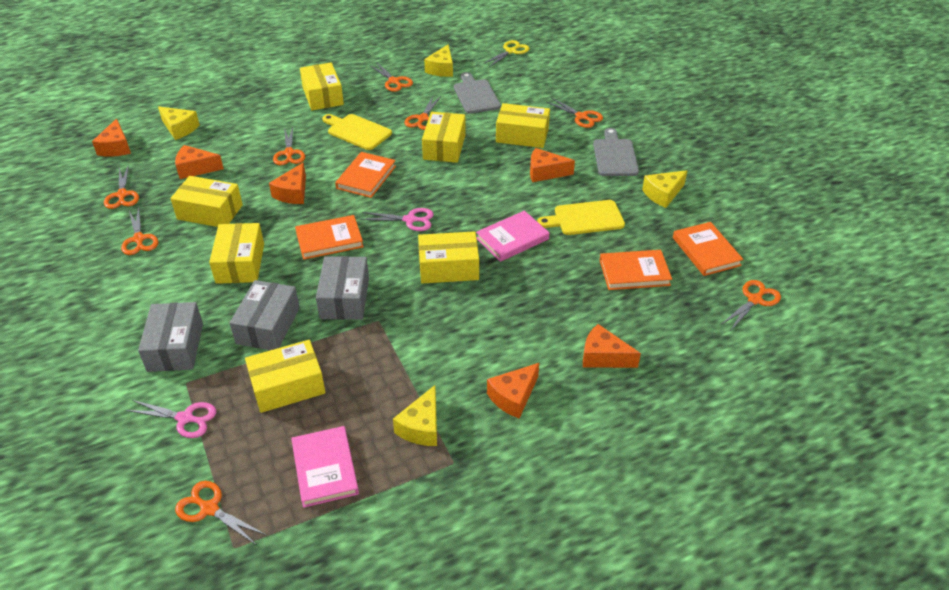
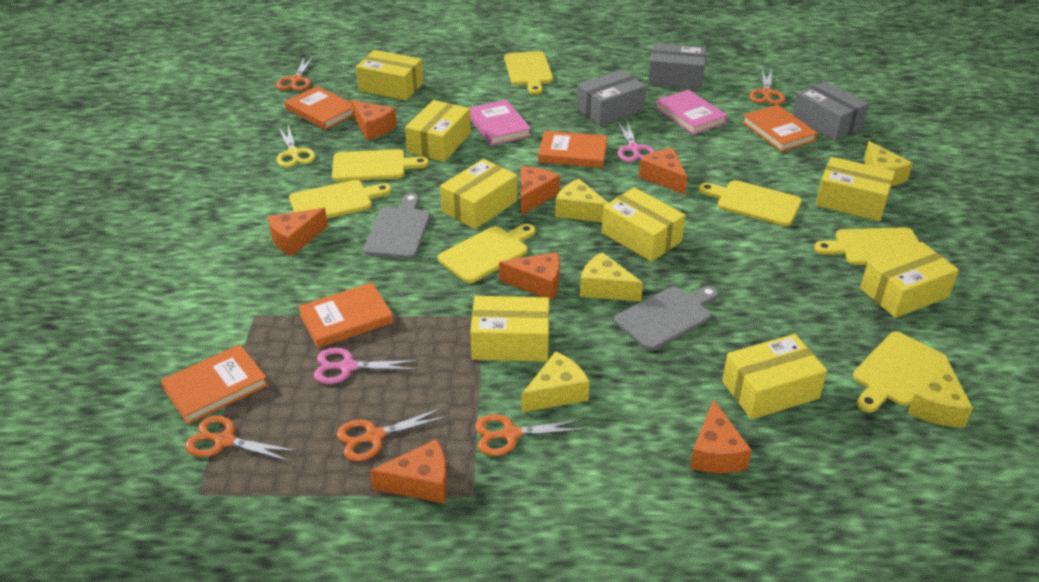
orange book: 4 -> 5
orange cheese: 6 -> 7
orange scissors: 8 -> 5
yellow box: 7 -> 8
yellow cheese: 4 -> 5
yellow cutting board: 2 -> 7

